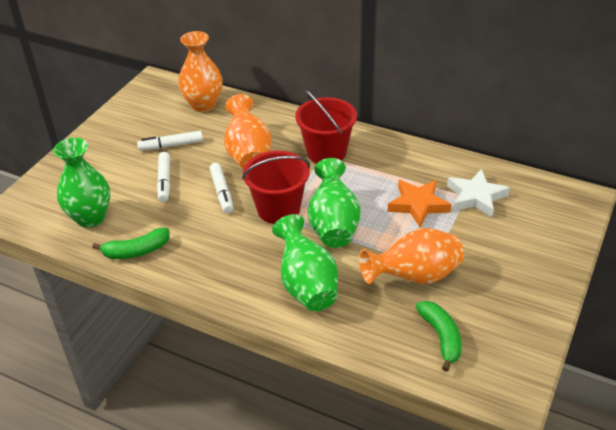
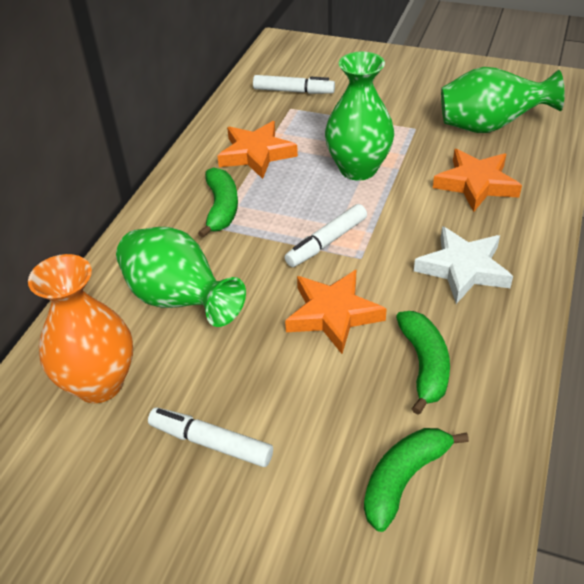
green banana: 2 -> 3
orange star: 1 -> 3
orange vase: 3 -> 1
red bucket: 2 -> 0

